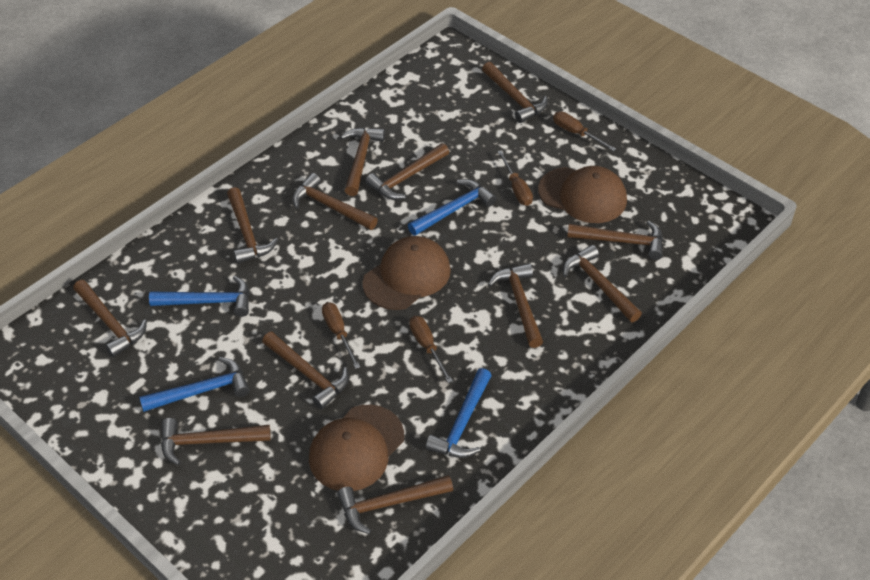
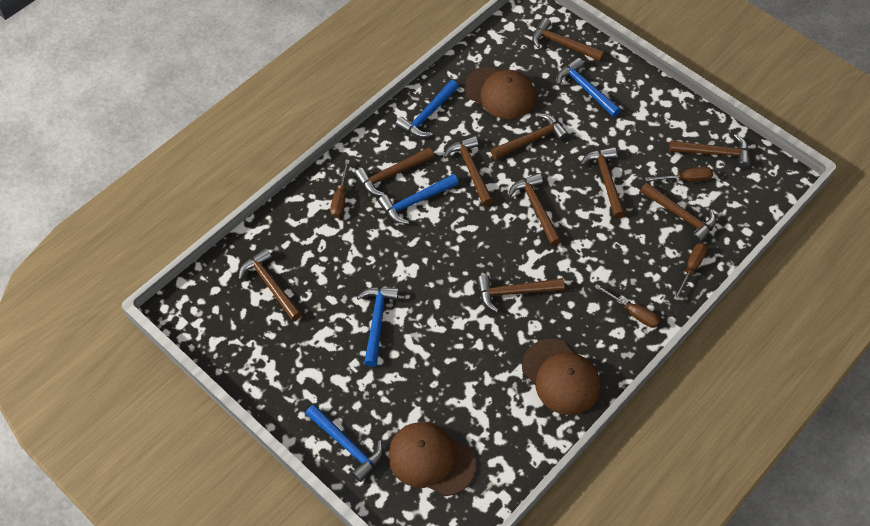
blue hammer: 4 -> 5
brown hammer: 12 -> 10

